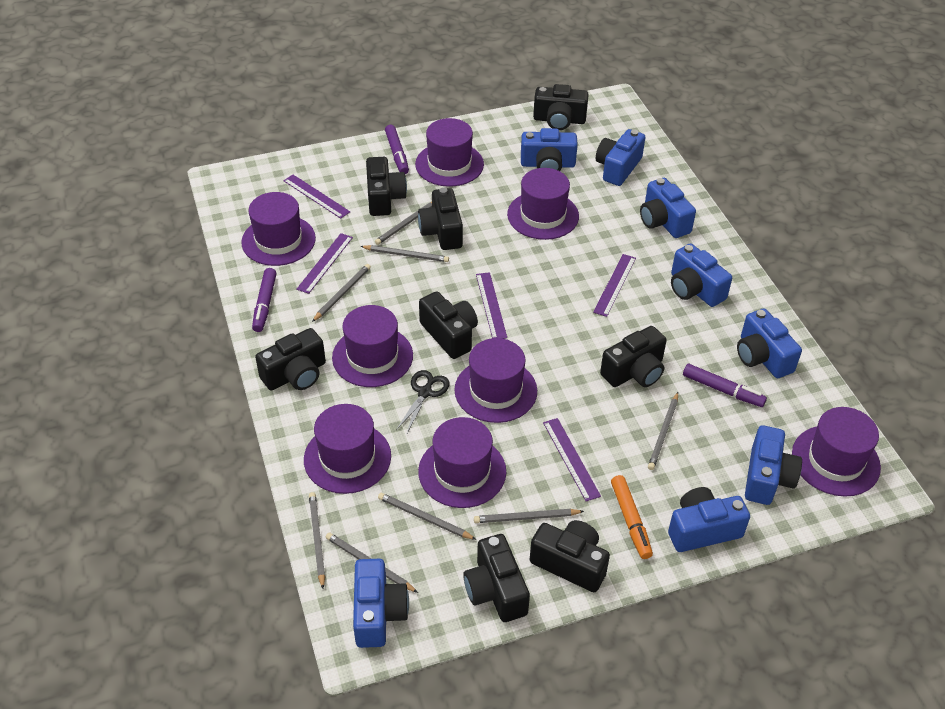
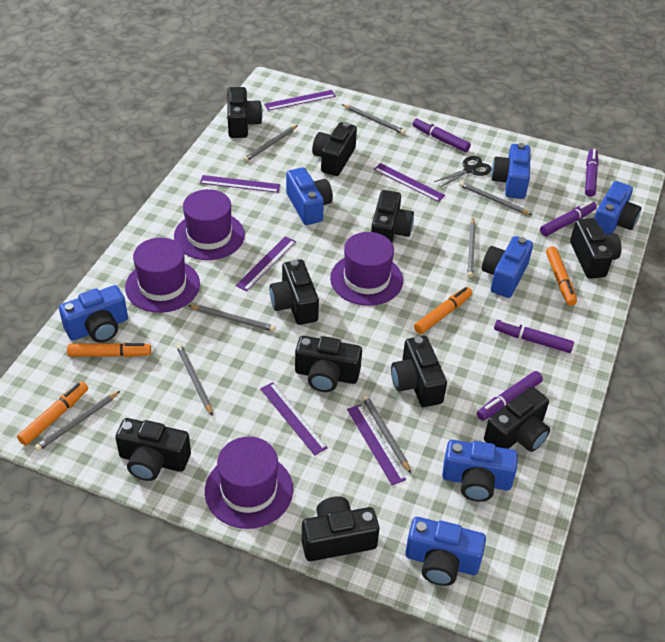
black camera: 8 -> 10
blue camera: 8 -> 7
orange marker: 1 -> 4
purple hat: 8 -> 4
purple marker: 3 -> 5
purple ruler: 5 -> 6

